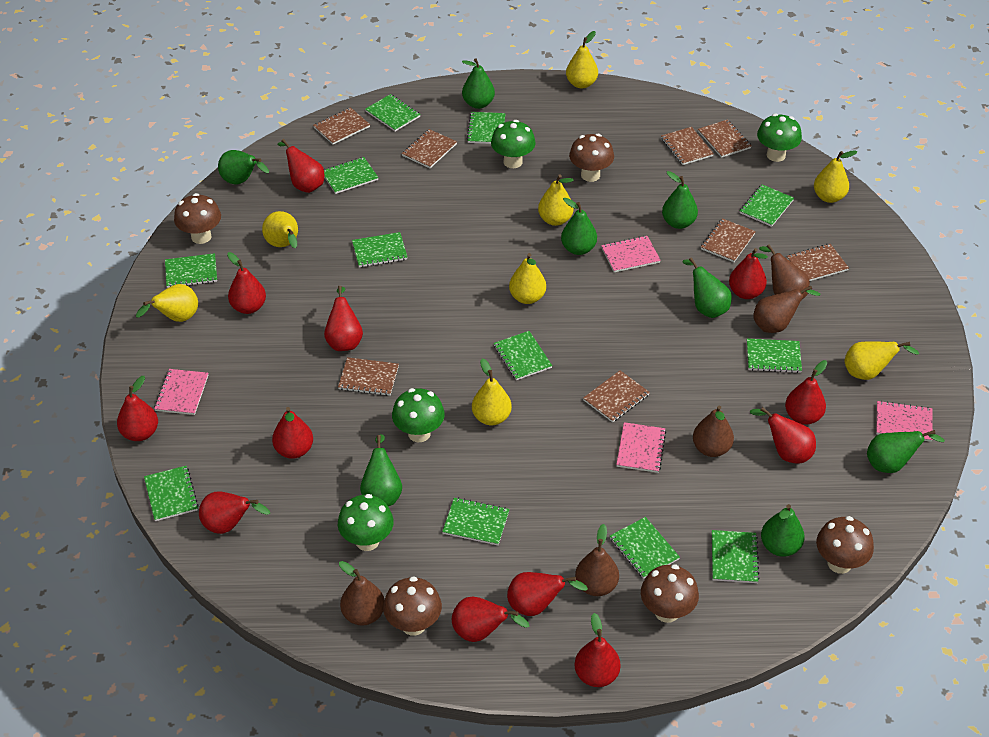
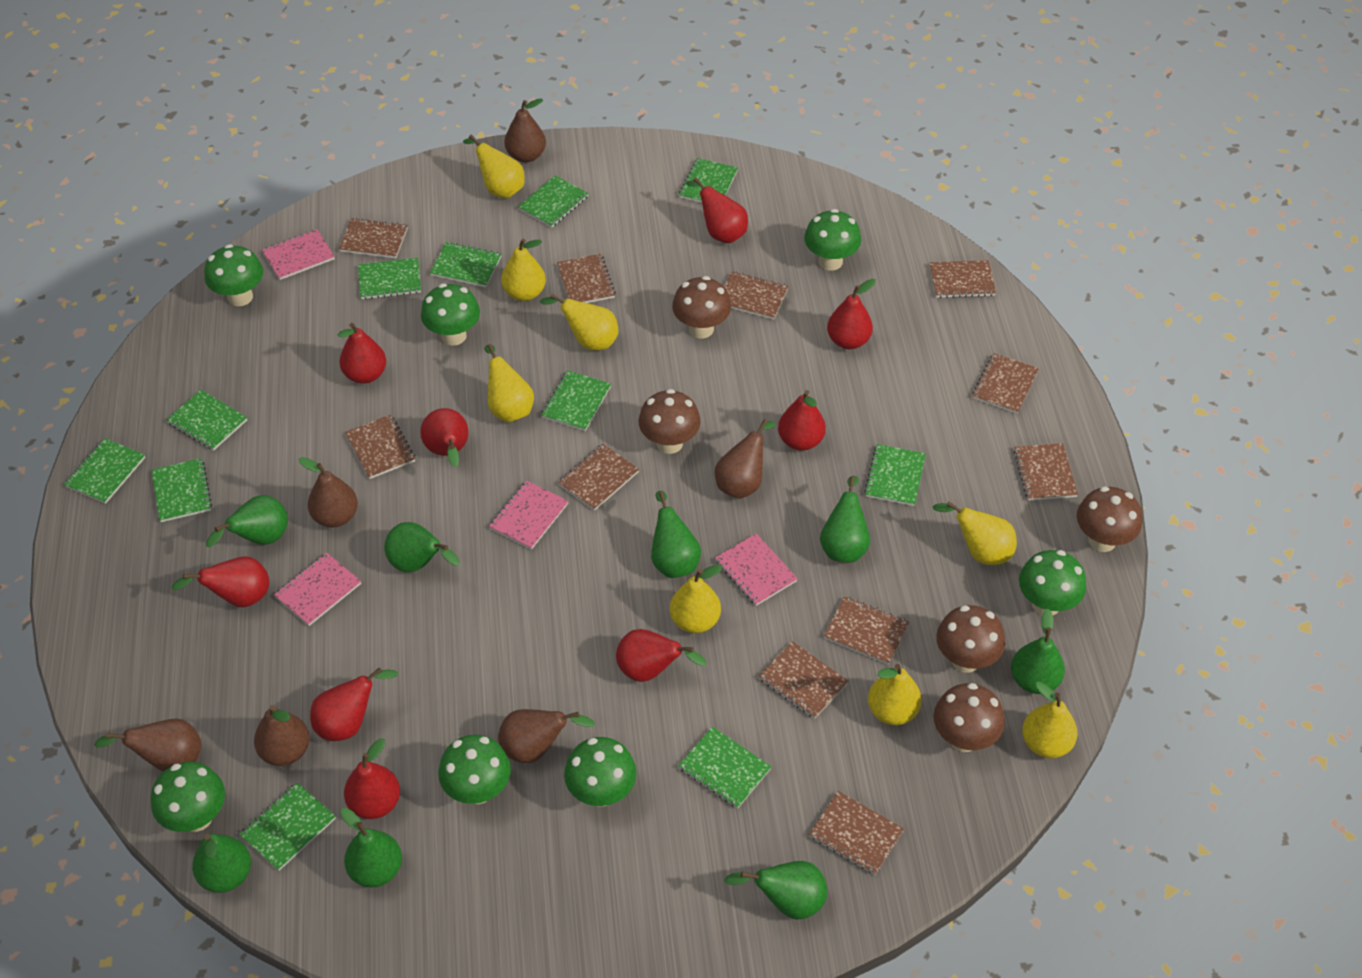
brown notebook: 8 -> 11
brown pear: 5 -> 6
green mushroom: 4 -> 7
green notebook: 12 -> 11
red pear: 12 -> 9

